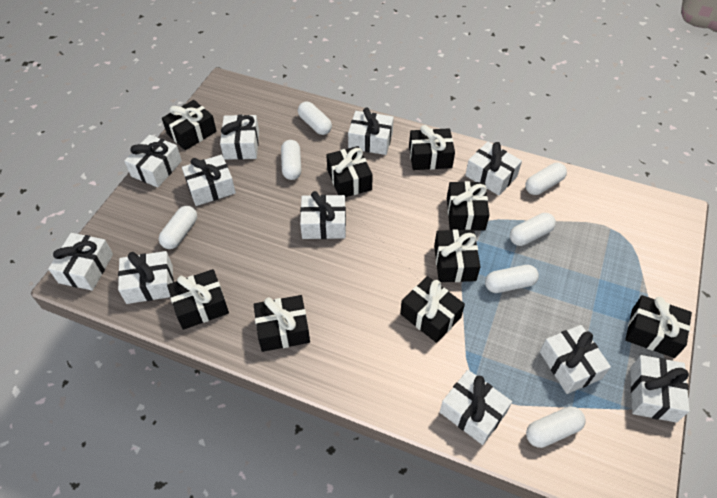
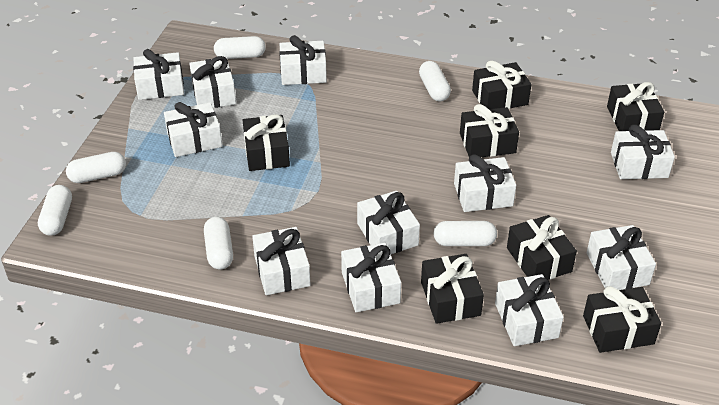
black gift: 9 -> 7
white capsule: 7 -> 6

